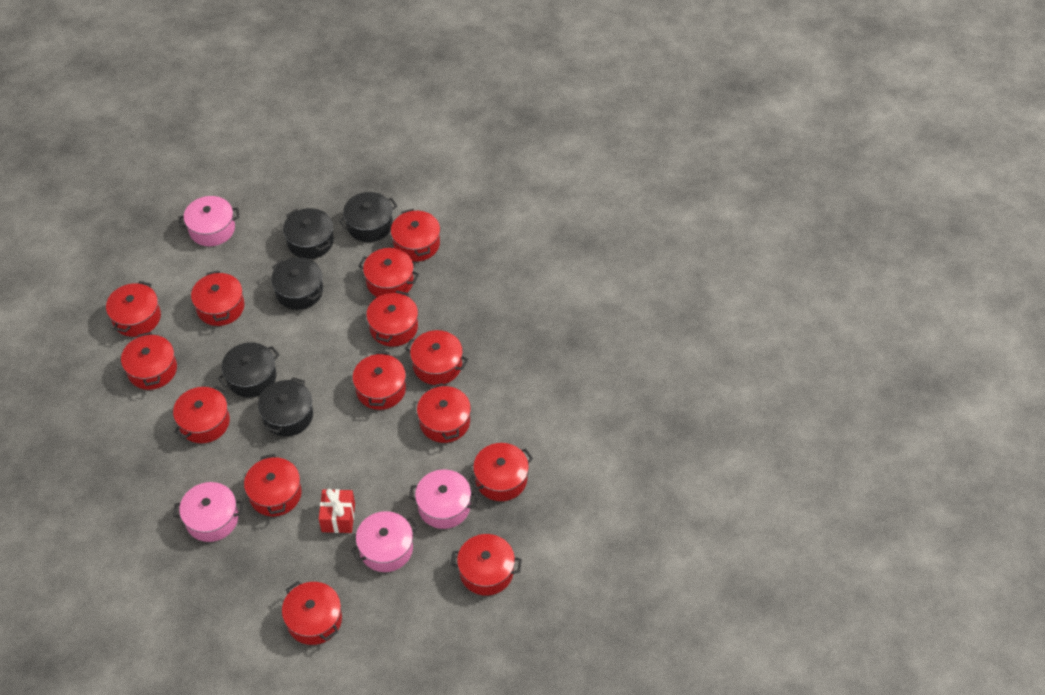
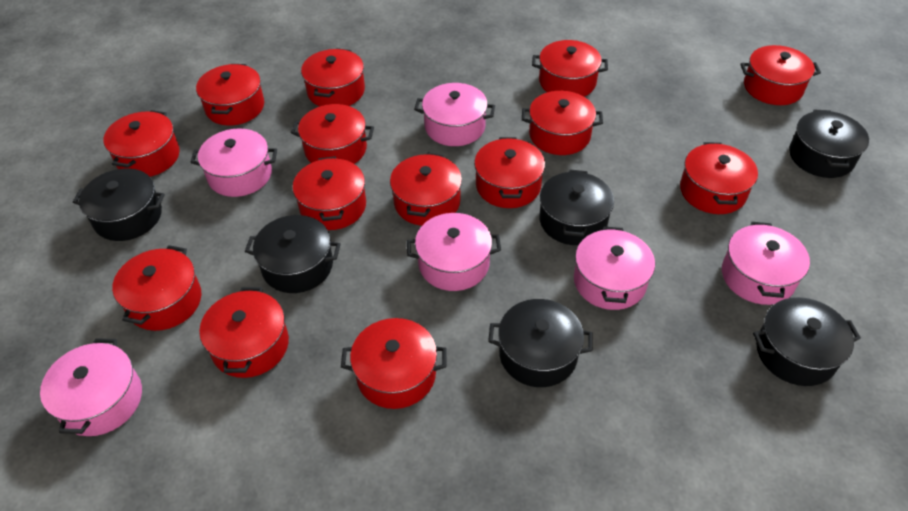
black pot: 5 -> 6
pink pot: 4 -> 6
red gift: 1 -> 0

